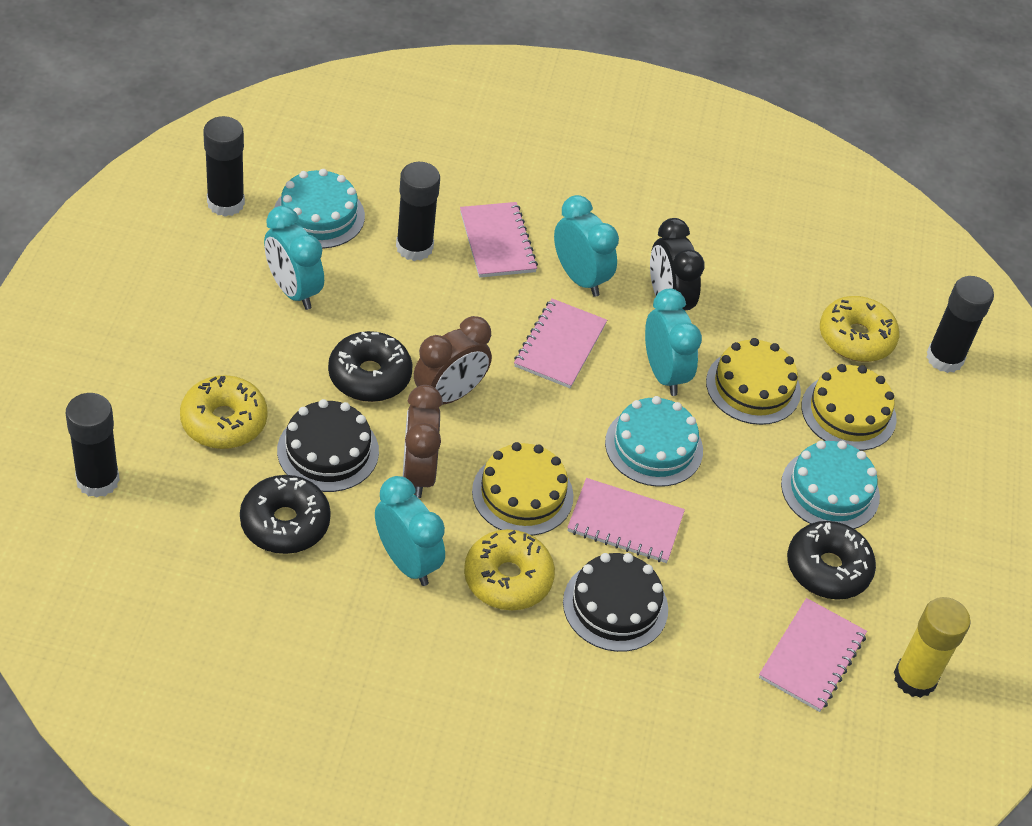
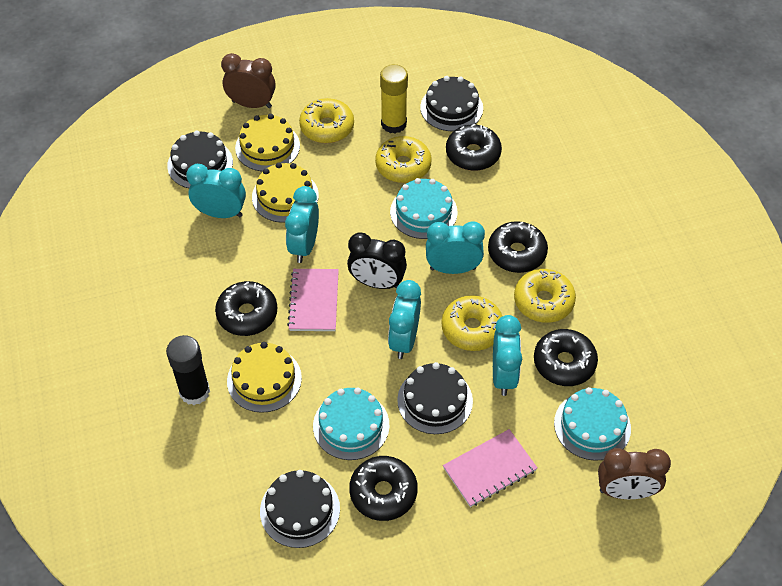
black cake: 2 -> 4
black donut: 3 -> 5
black glue stick: 4 -> 1
pink notebook: 4 -> 2
turquoise clock: 4 -> 5
yellow donut: 3 -> 4

